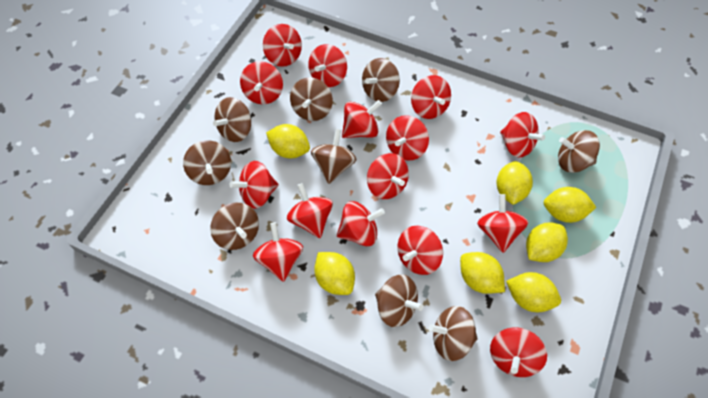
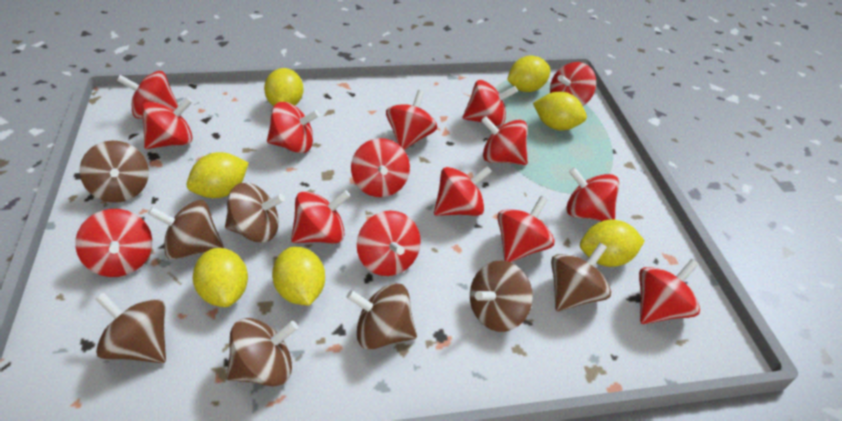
brown spinning top: 9 -> 8

